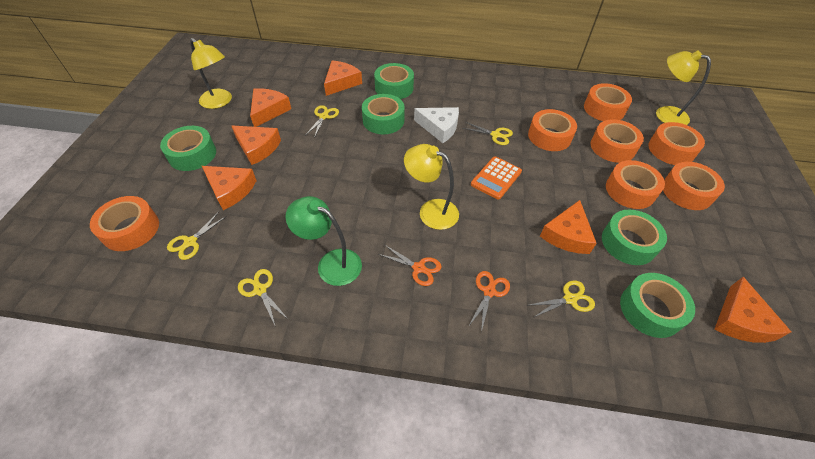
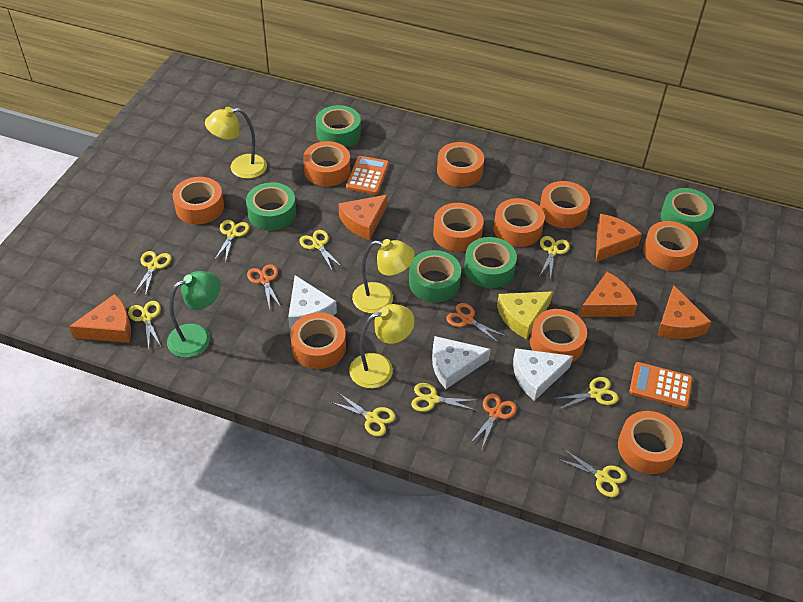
orange calculator: 1 -> 2
orange cheese: 6 -> 5
orange scissors: 2 -> 3
orange tape: 7 -> 10
white cheese: 1 -> 3
yellow cheese: 0 -> 1
yellow scissors: 5 -> 9

